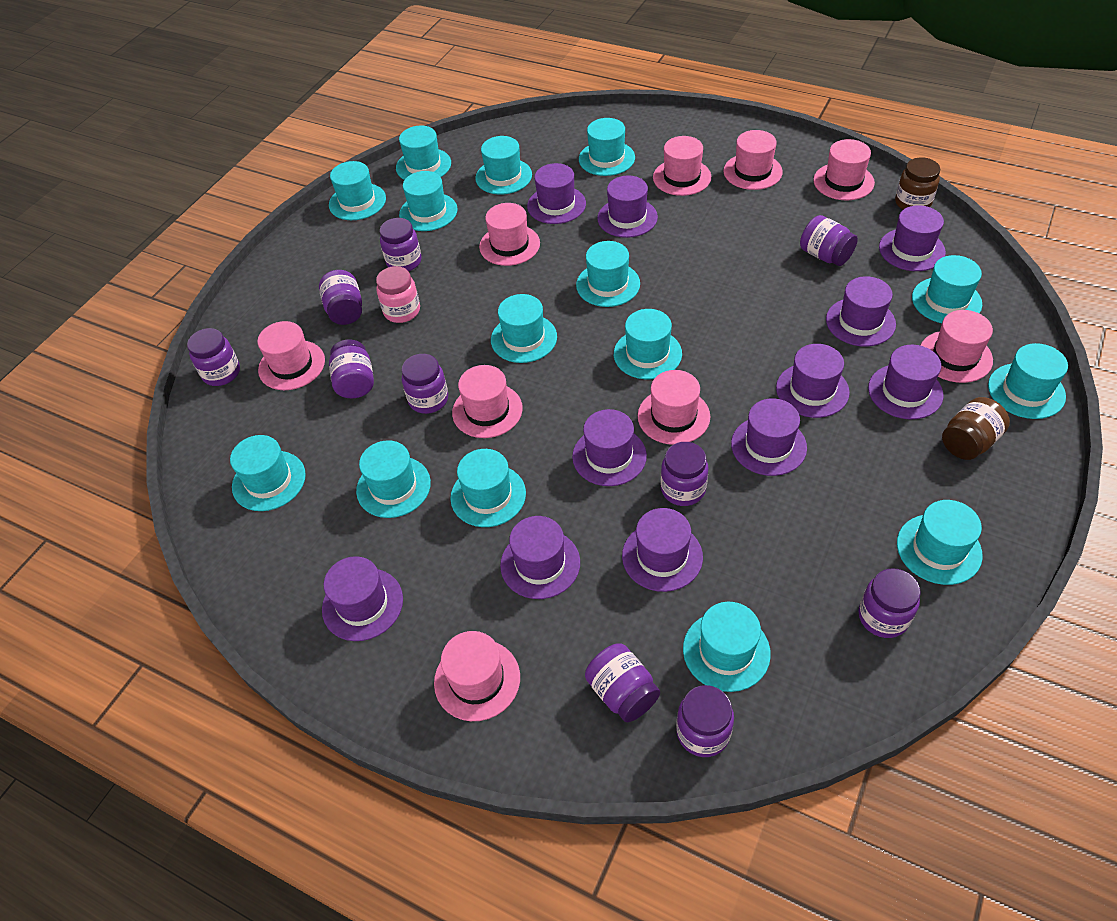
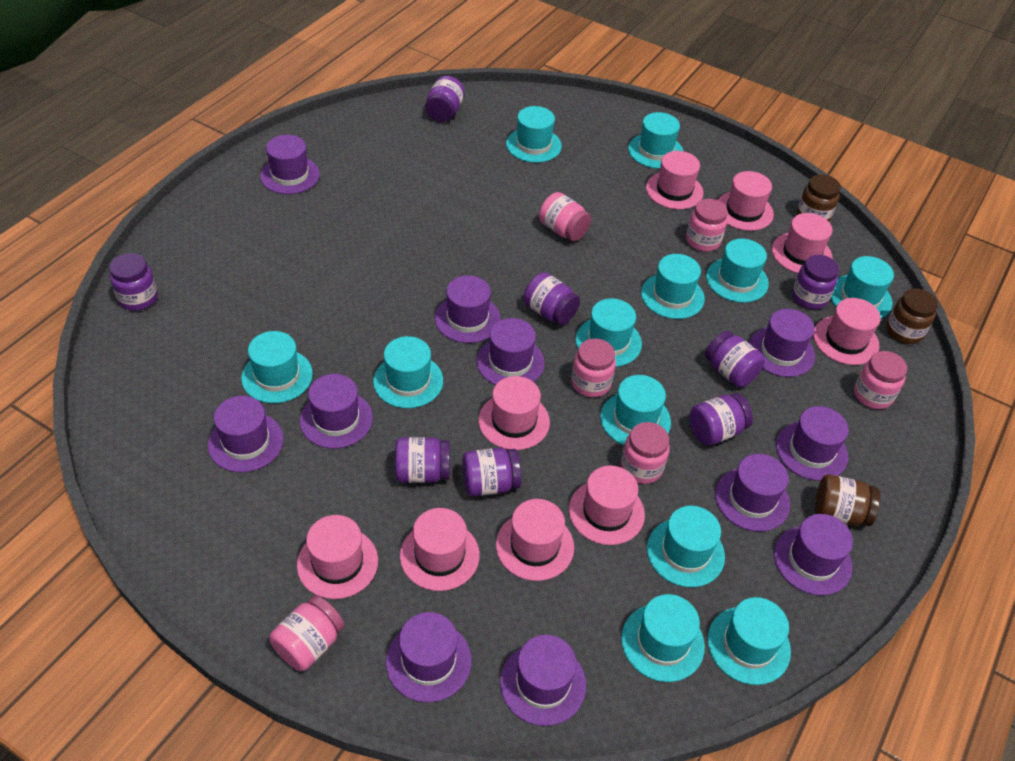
brown jar: 2 -> 3
pink jar: 1 -> 6
purple jar: 10 -> 8
turquoise hat: 15 -> 12

